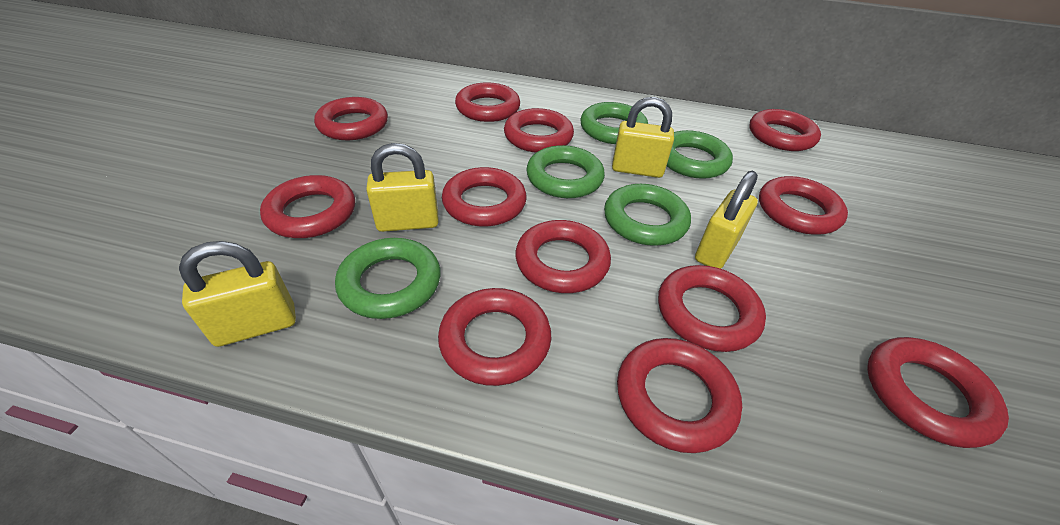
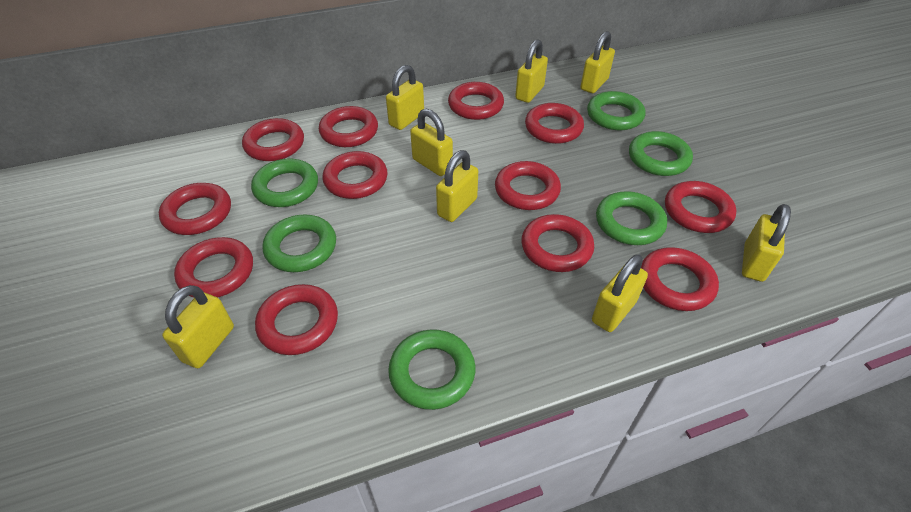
green ring: 5 -> 6
yellow padlock: 4 -> 8

